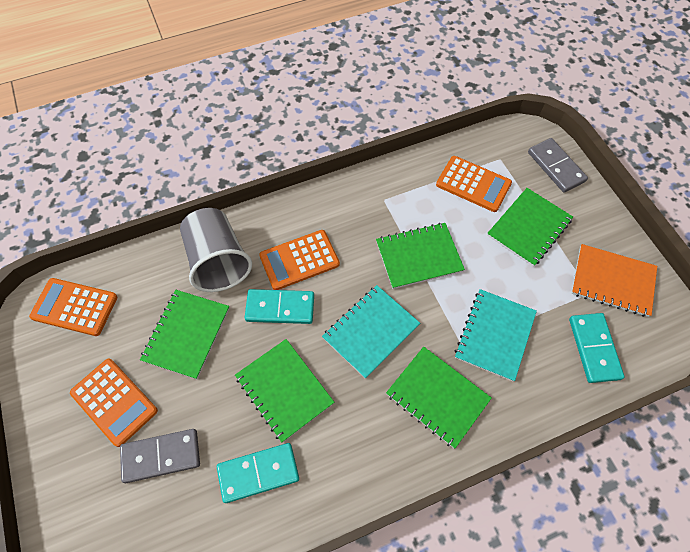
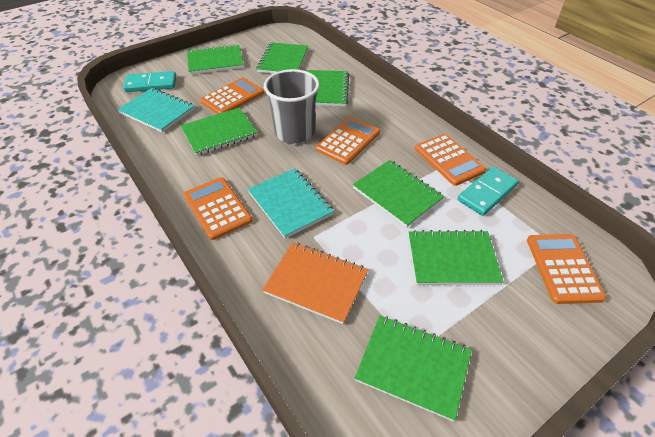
green notebook: 5 -> 7
grey domino: 2 -> 0
orange calculator: 4 -> 5
turquoise domino: 3 -> 2

